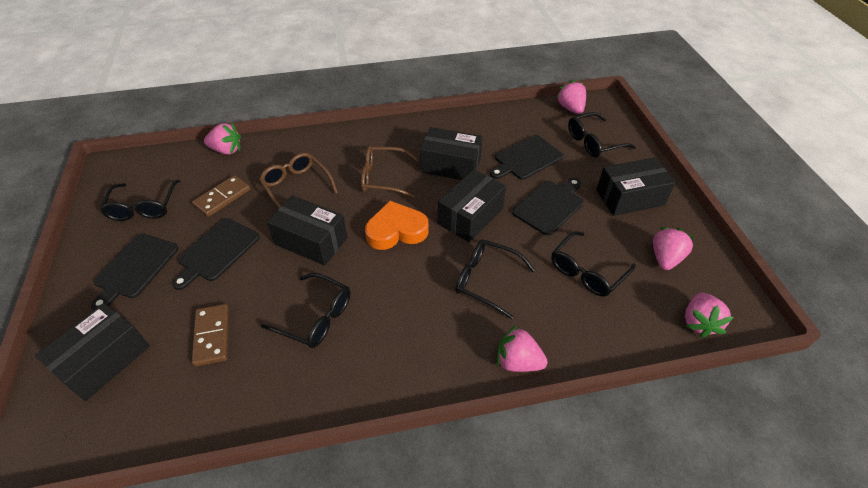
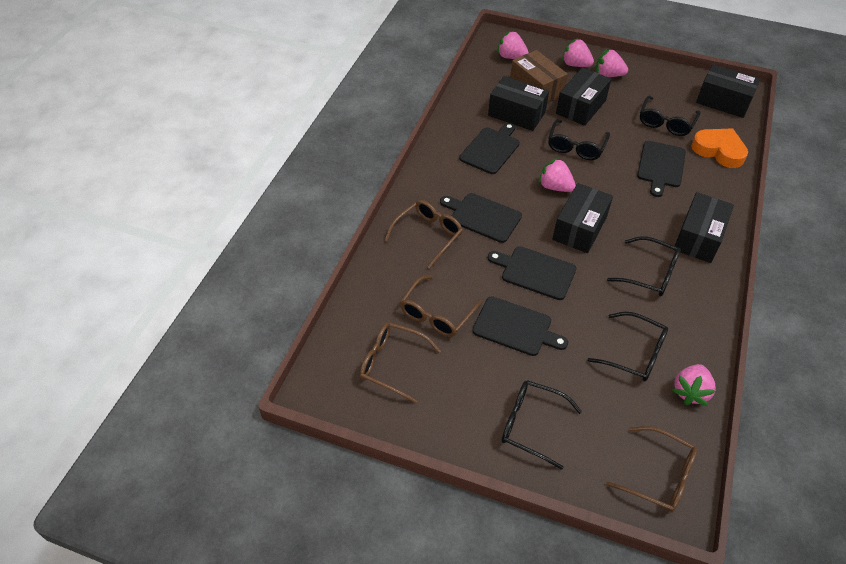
black cutting board: 4 -> 5
brown box: 0 -> 1
brown domino: 2 -> 0
brown glasses: 2 -> 4

